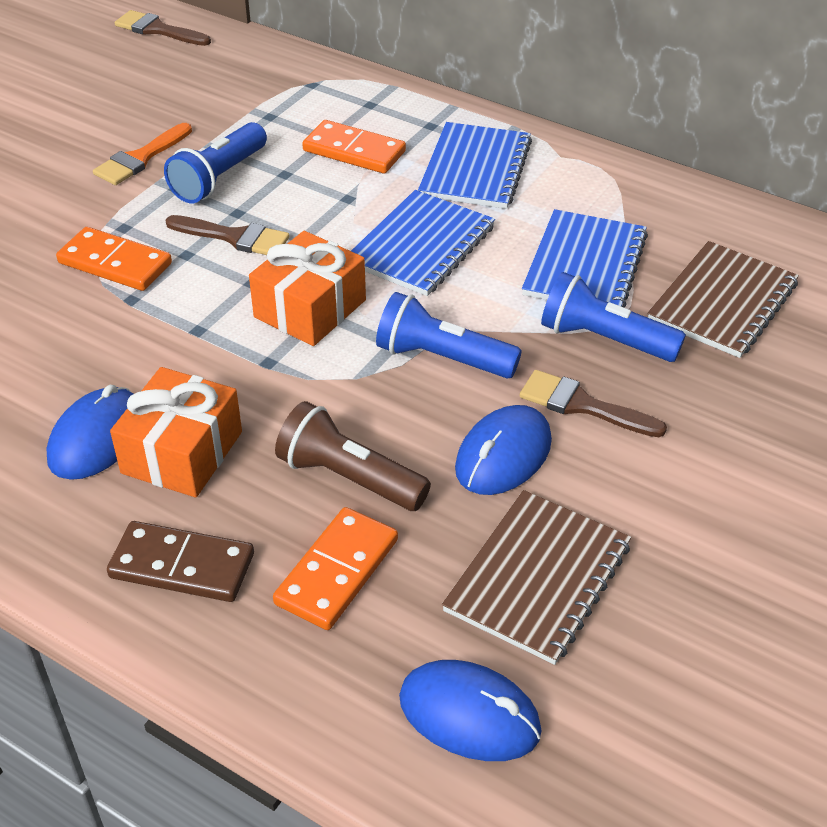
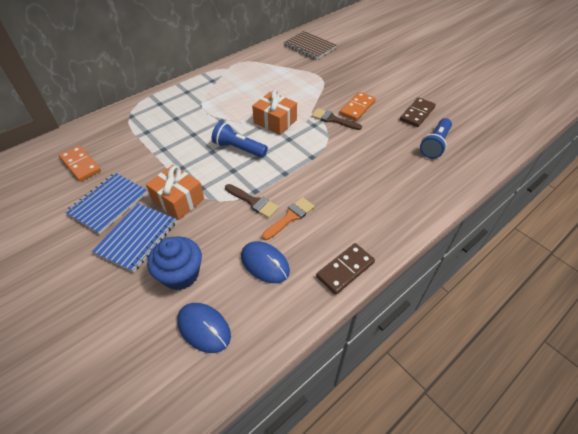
blue cupcake: 0 -> 1
blue flashlight: 3 -> 2
blue mouse: 3 -> 2
blue notebook: 3 -> 2
brown brush: 3 -> 2
brown domino: 1 -> 2
brown flashlight: 1 -> 0
brown notebook: 2 -> 1
orange domino: 3 -> 2

